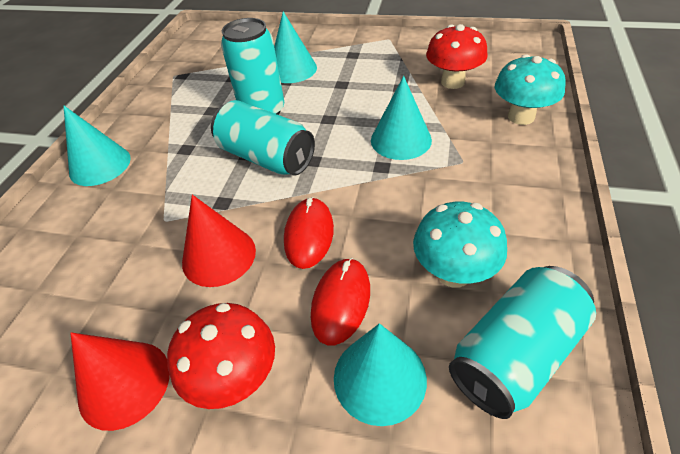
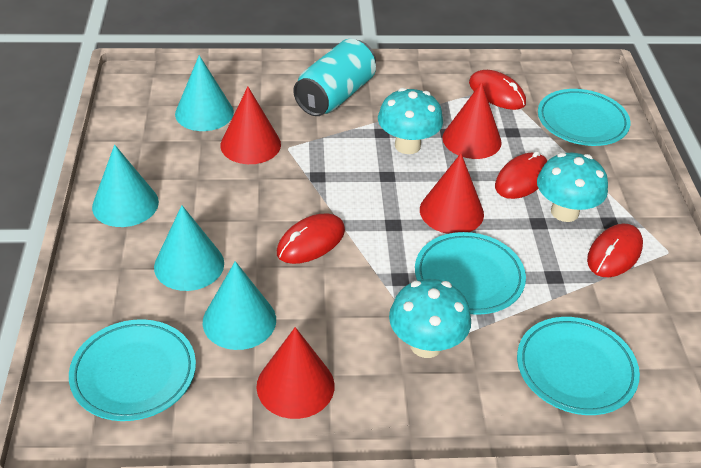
red cone: 2 -> 4
red mouse: 2 -> 4
red mushroom: 2 -> 0
turquoise can: 3 -> 1
turquoise mushroom: 2 -> 3
turquoise plate: 0 -> 4

